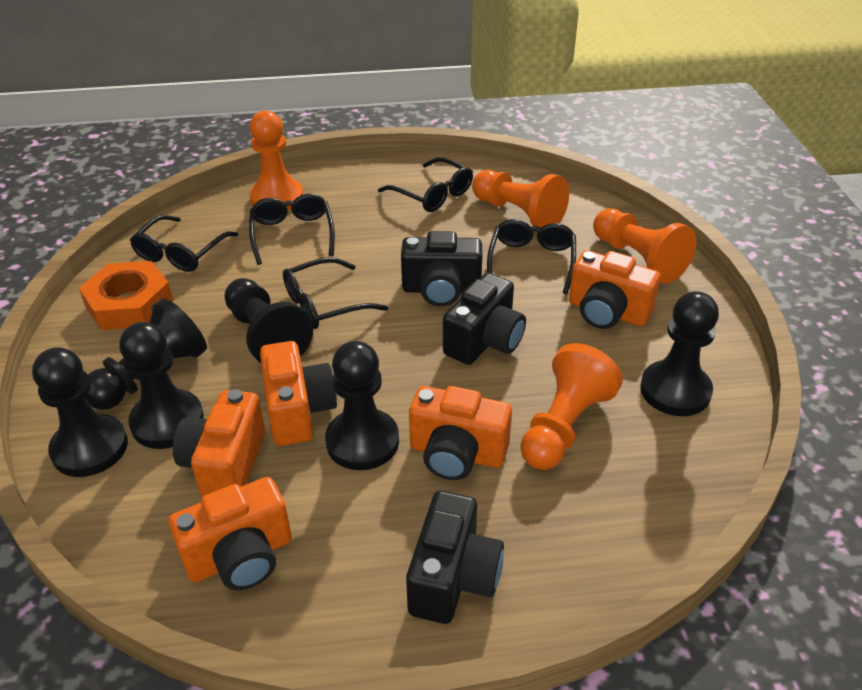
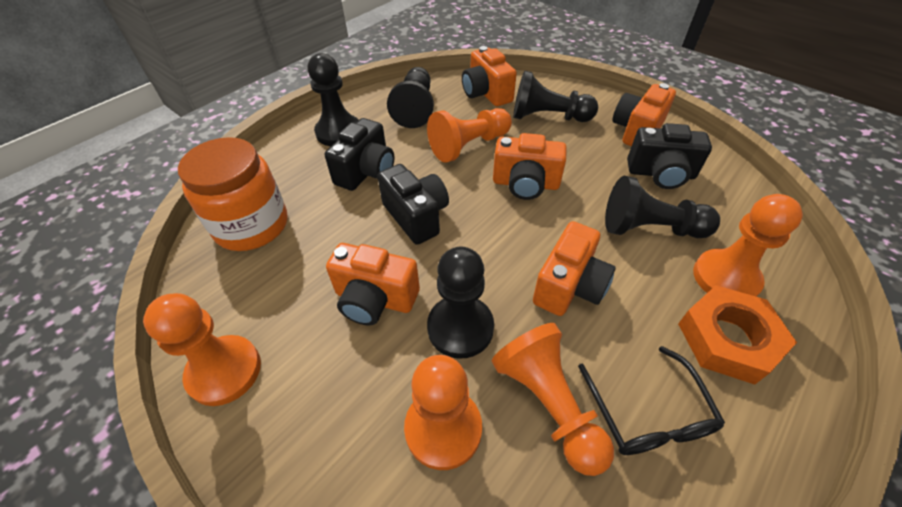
black glasses: 5 -> 1
black pawn: 6 -> 5
orange jar: 0 -> 1
orange pawn: 4 -> 5

